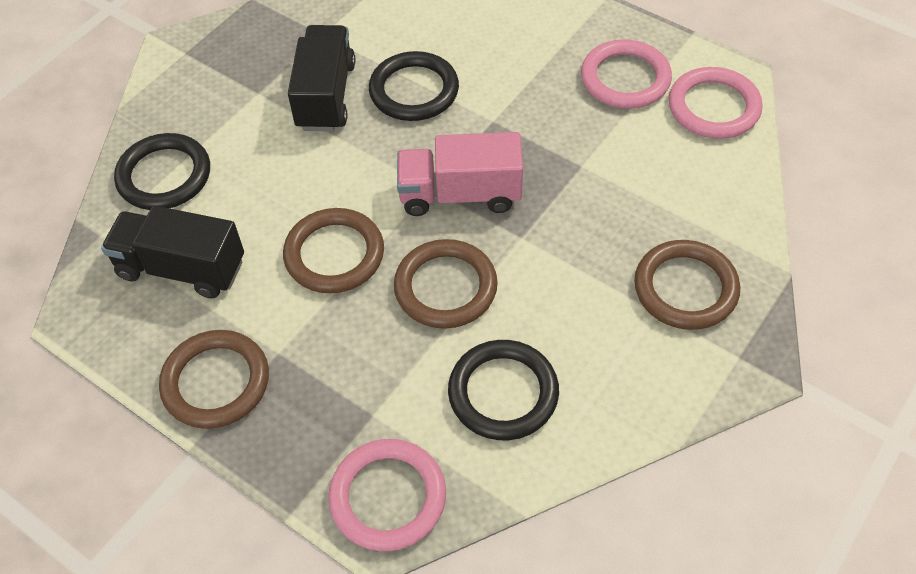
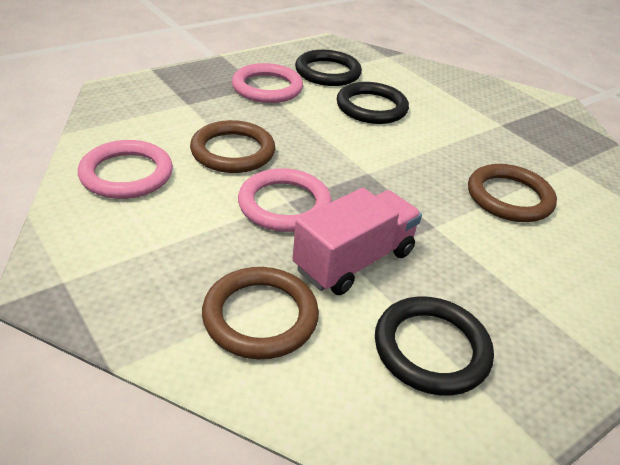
black truck: 2 -> 0
brown ring: 4 -> 3

